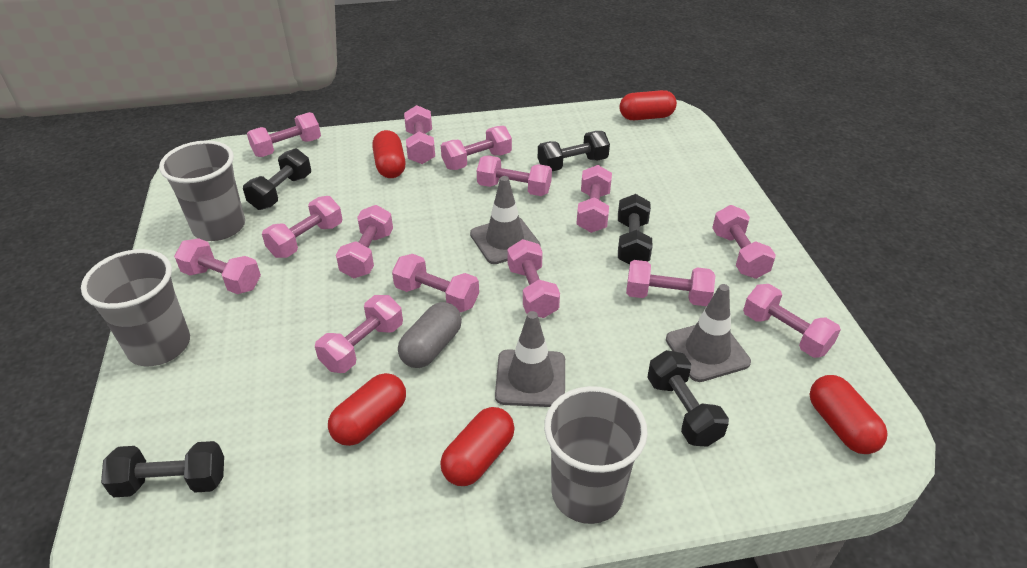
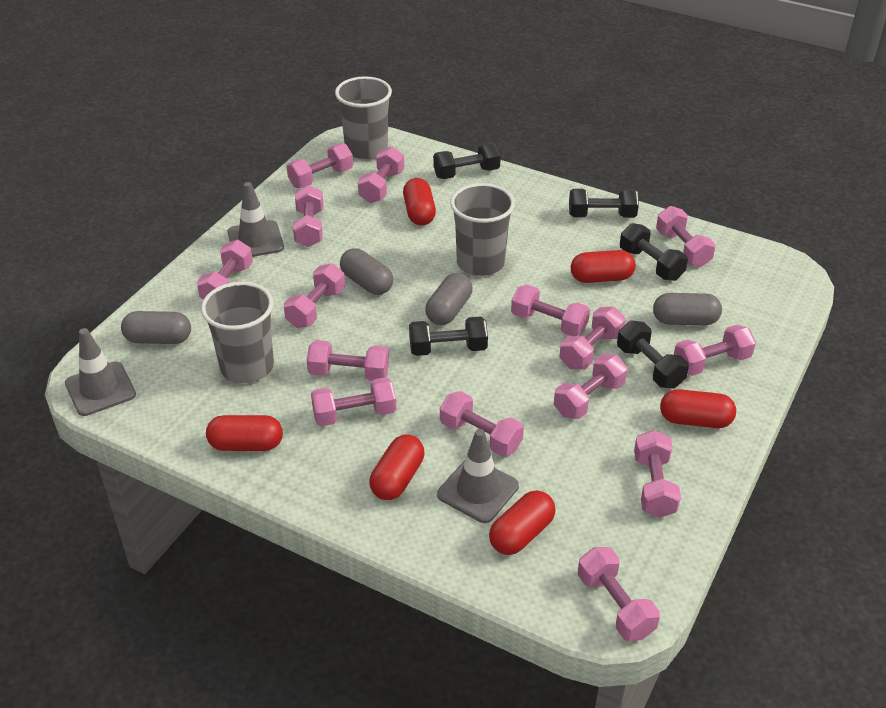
grey capsule: 1 -> 4
pink dumbbell: 14 -> 15
red capsule: 5 -> 6

